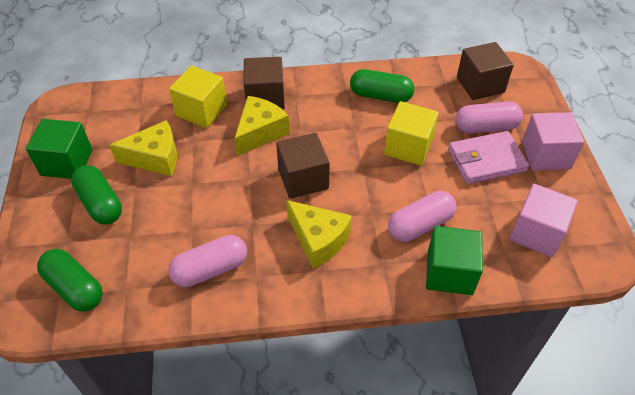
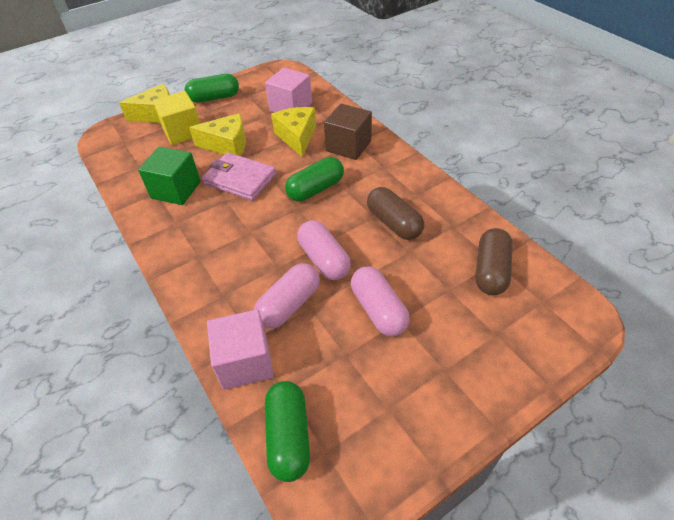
brown capsule: 0 -> 2
brown cube: 3 -> 1
green cube: 2 -> 1
yellow cube: 2 -> 1

